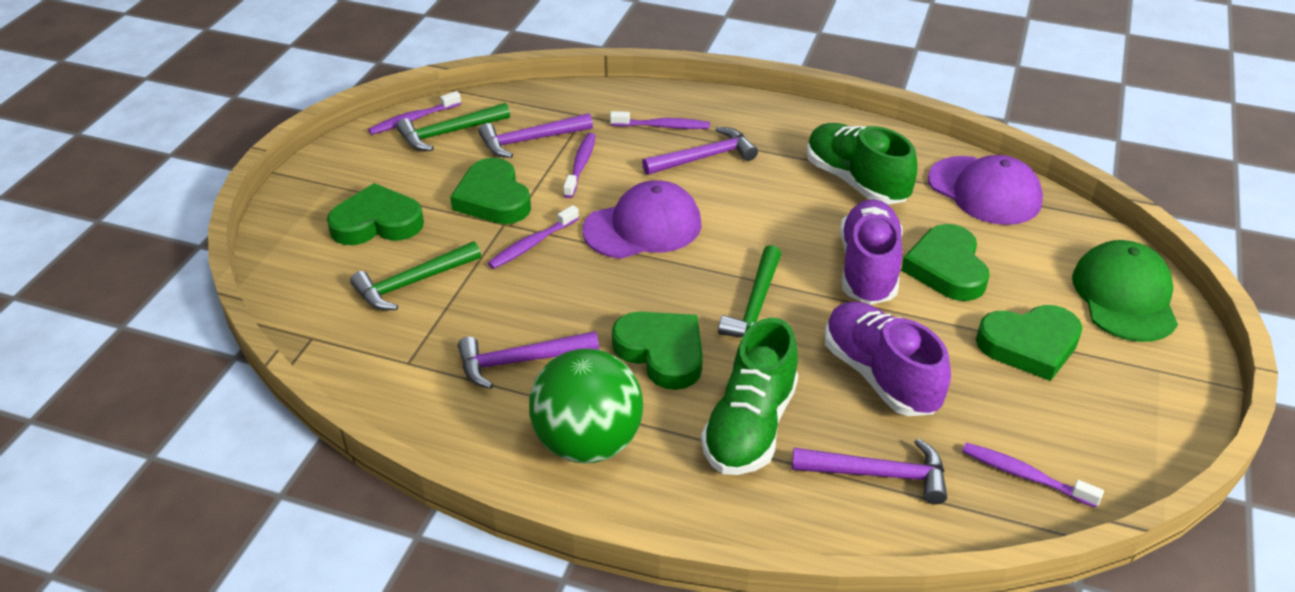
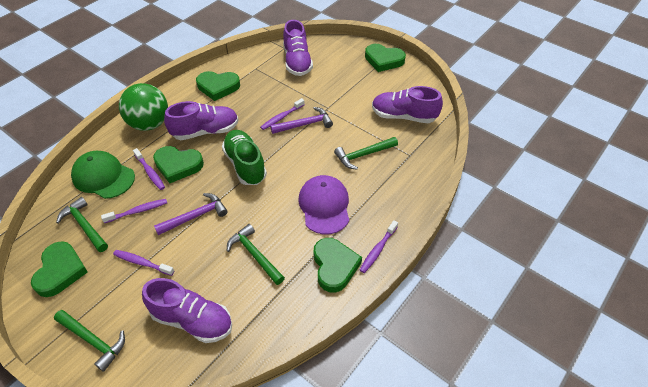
green hammer: 3 -> 4
green shoe: 2 -> 1
purple cap: 2 -> 1
purple hammer: 4 -> 2
purple shoe: 2 -> 4

